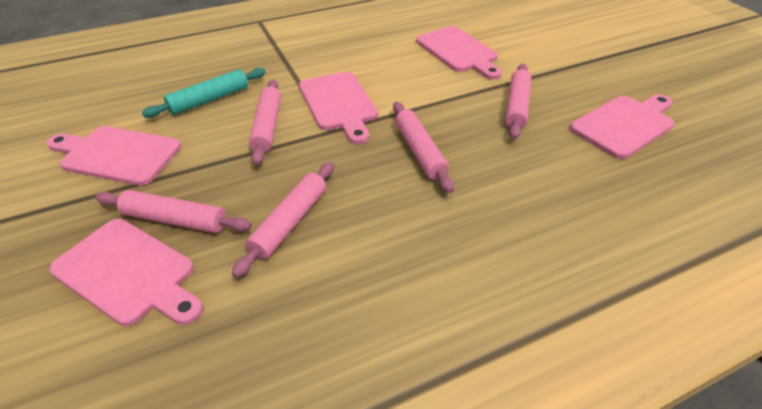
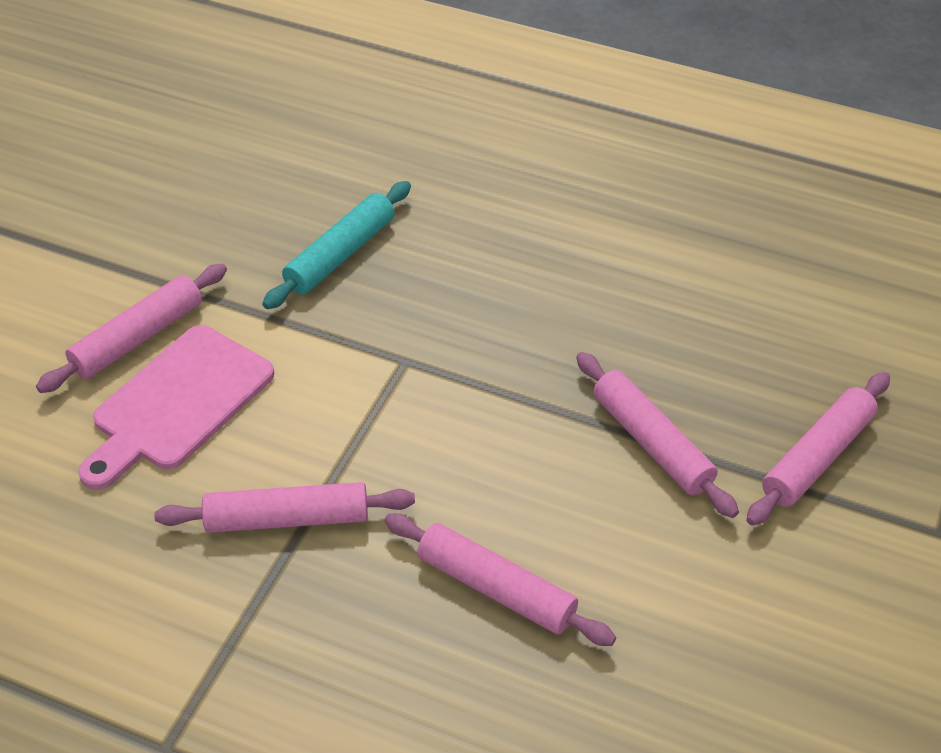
pink cutting board: 5 -> 1

